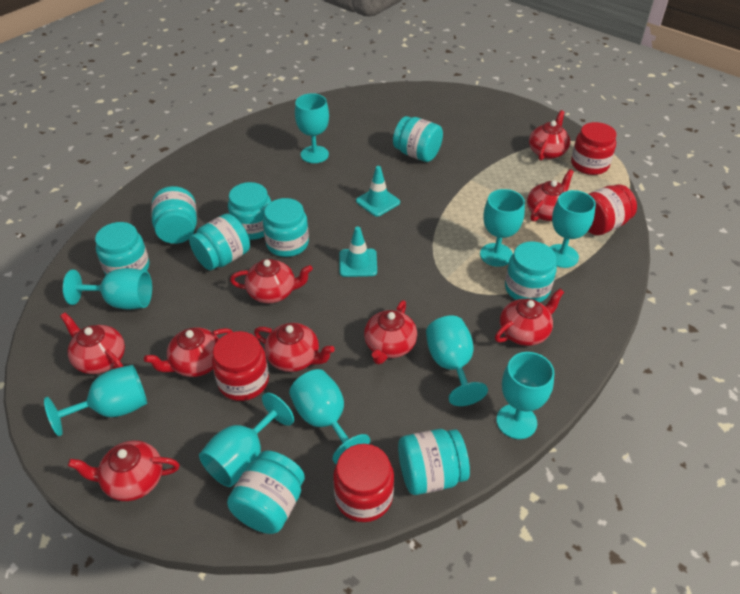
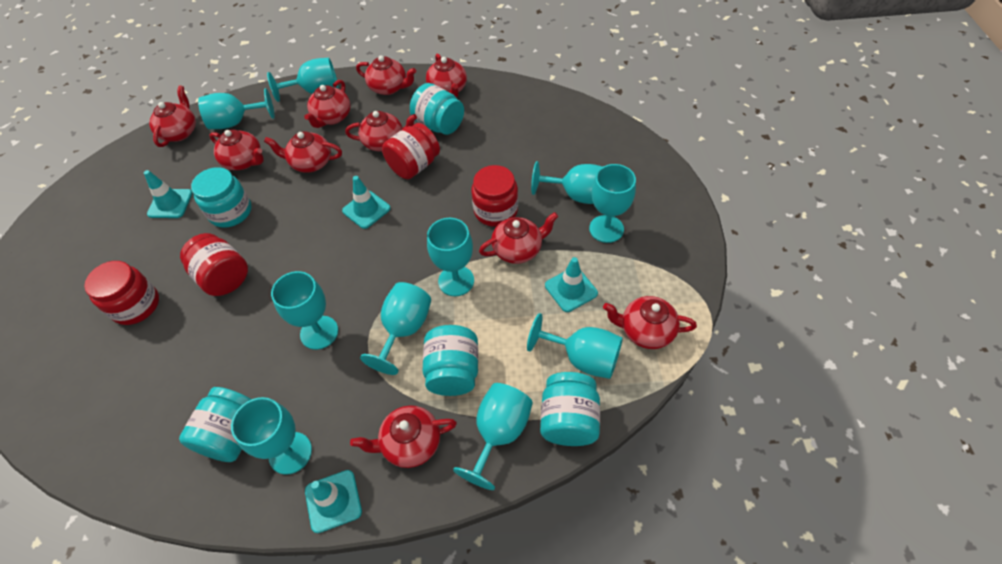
red teapot: 9 -> 10
turquoise goblet: 9 -> 10
turquoise jar: 9 -> 5
turquoise traffic cone: 2 -> 4

